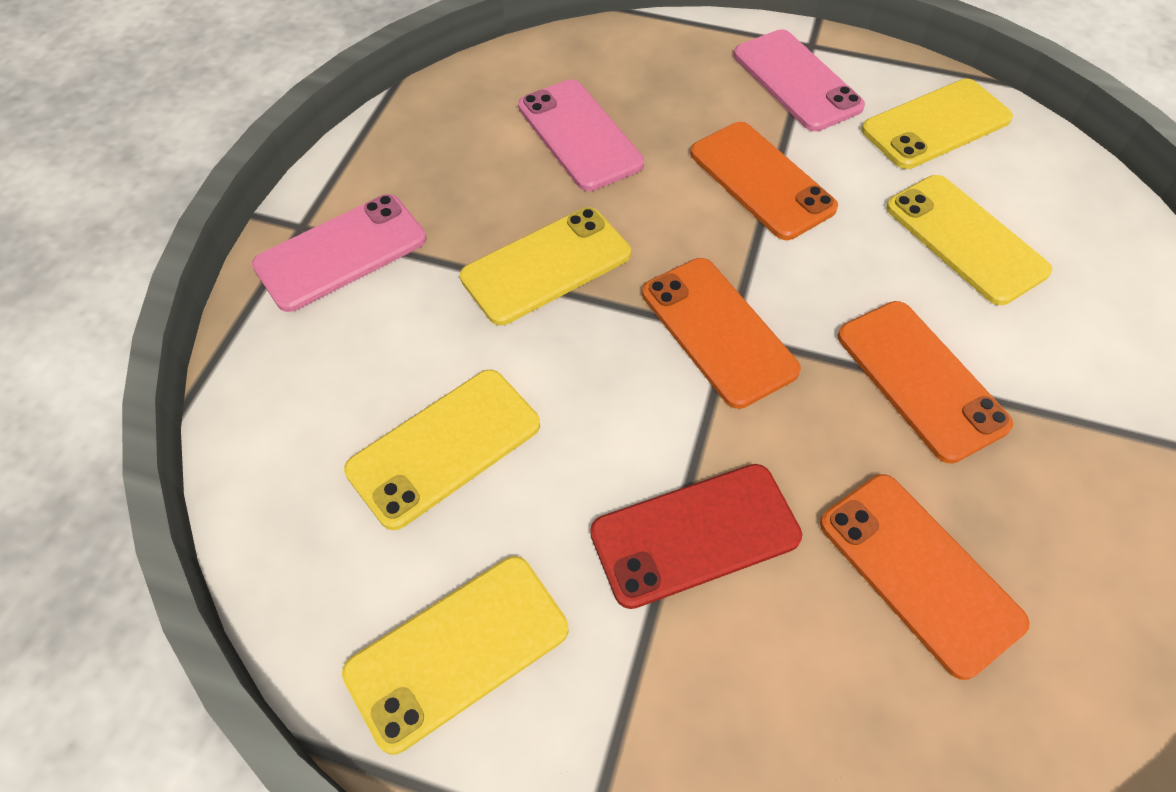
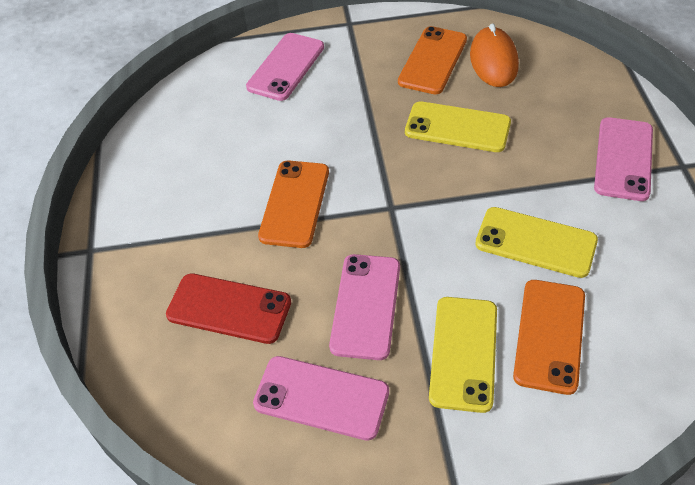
orange mouse: 0 -> 1
orange phone: 4 -> 3
pink phone: 3 -> 4
yellow phone: 5 -> 3

